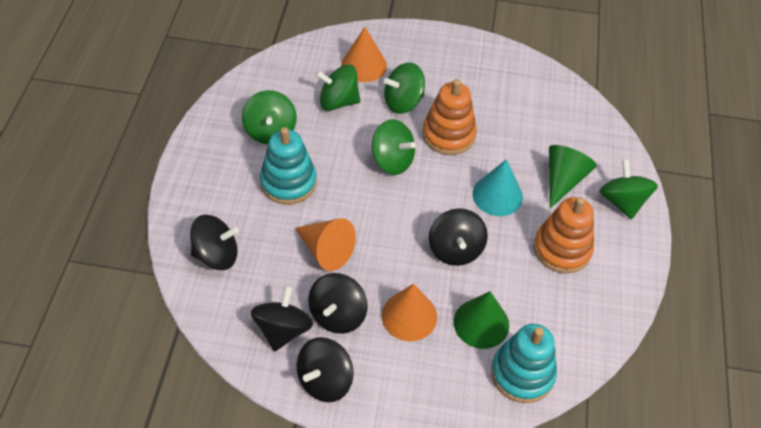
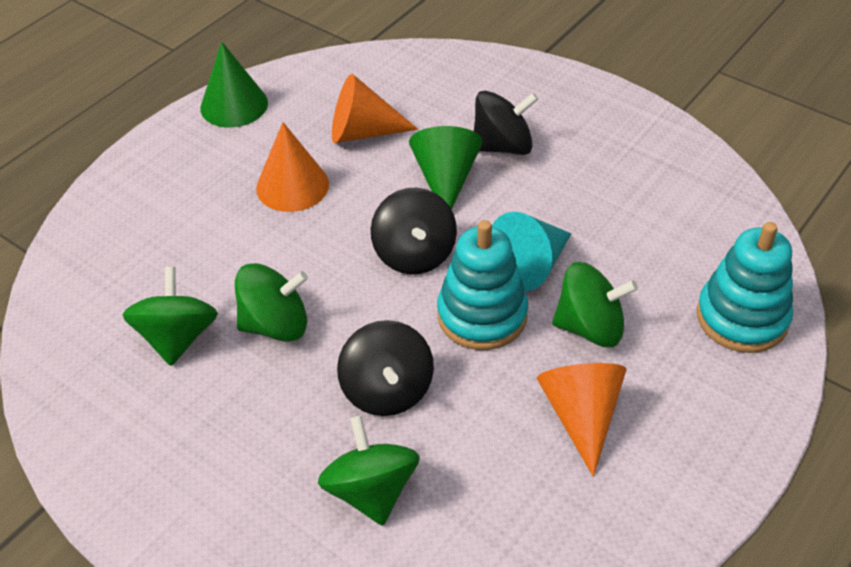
black spinning top: 5 -> 3
green spinning top: 5 -> 4
orange stacking toy: 2 -> 0

